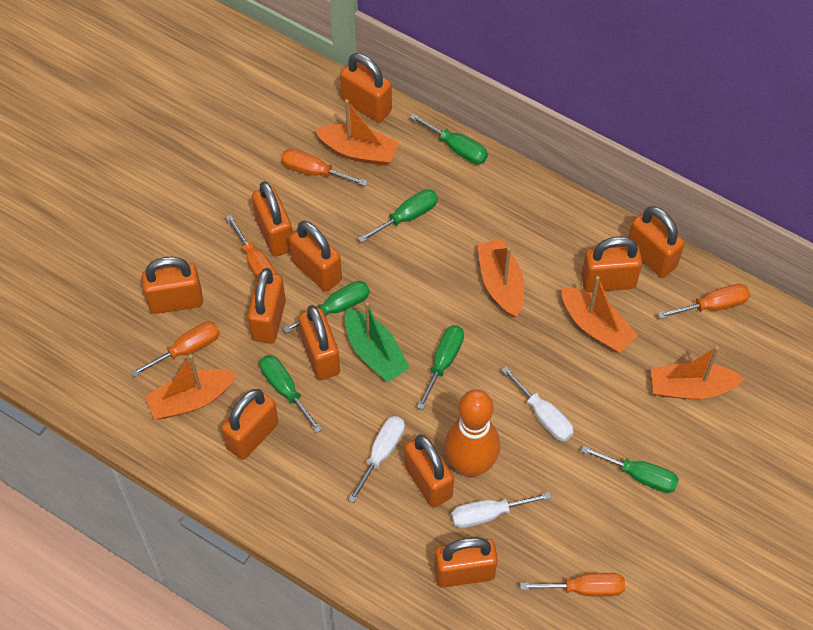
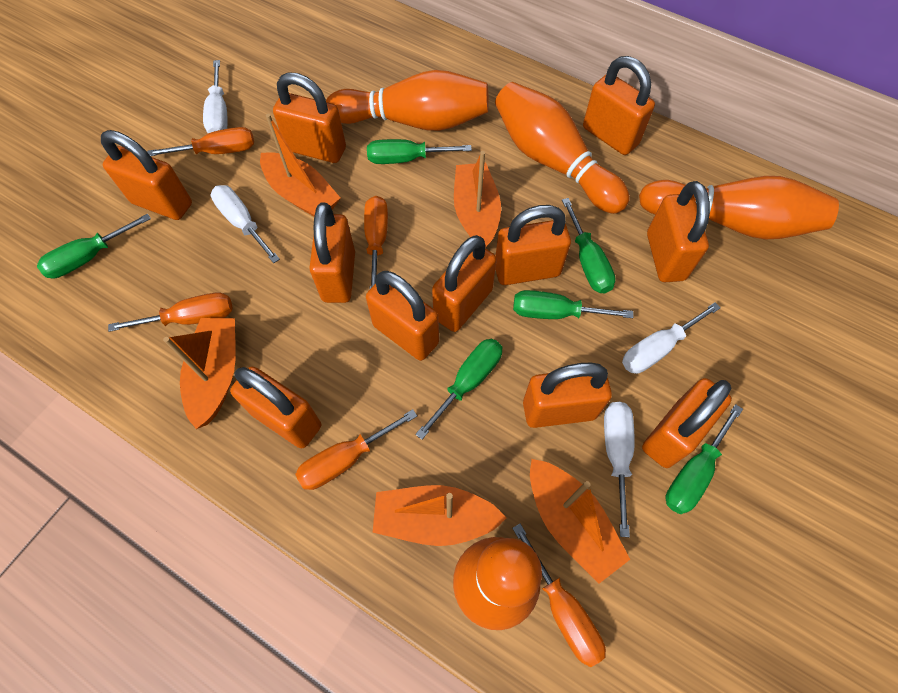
green boat: 1 -> 0
orange bowling pin: 1 -> 4
white screwdriver: 3 -> 4

